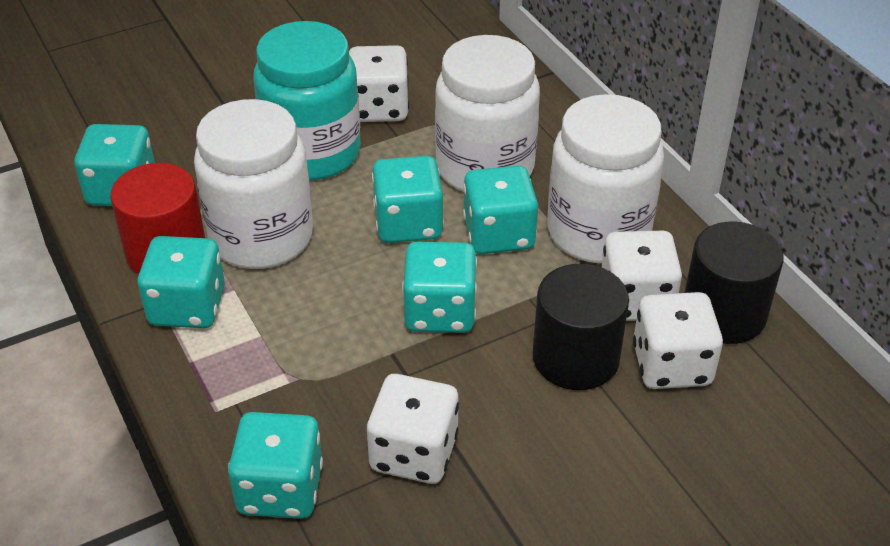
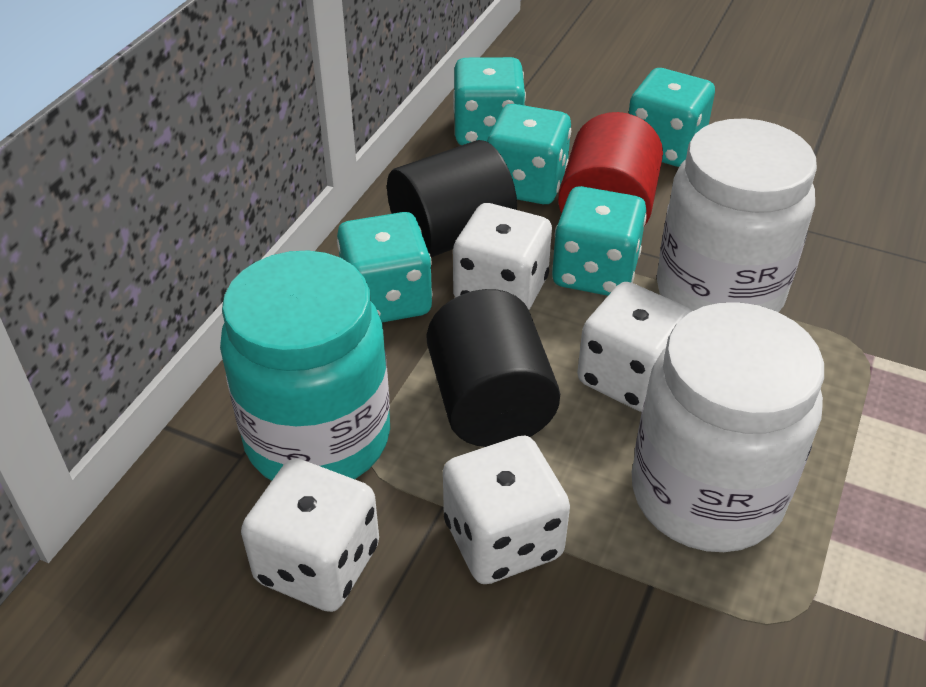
turquoise dice: 6 -> 5
white jar: 3 -> 2

